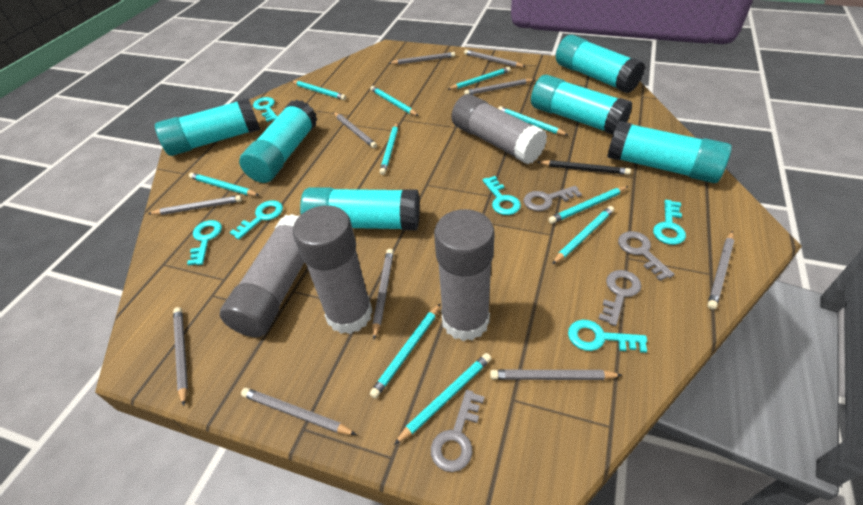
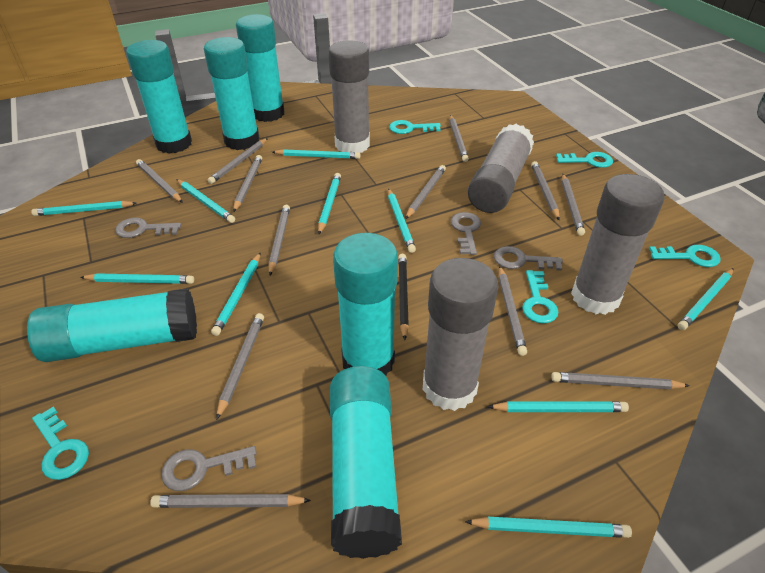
grey pencil: 10 -> 12
turquoise key: 6 -> 5

